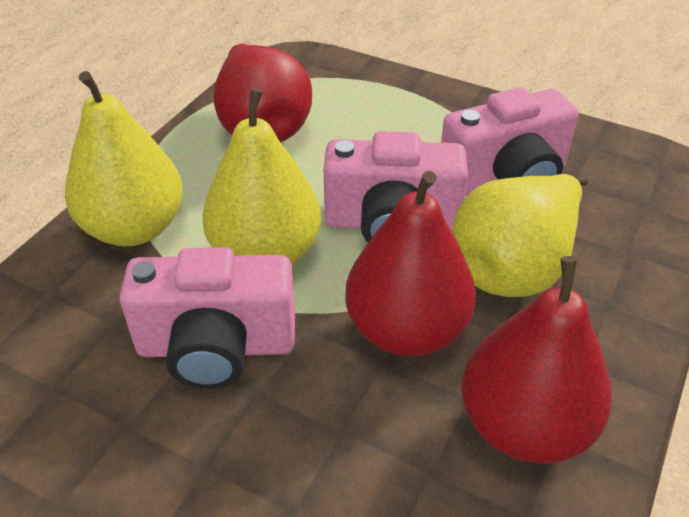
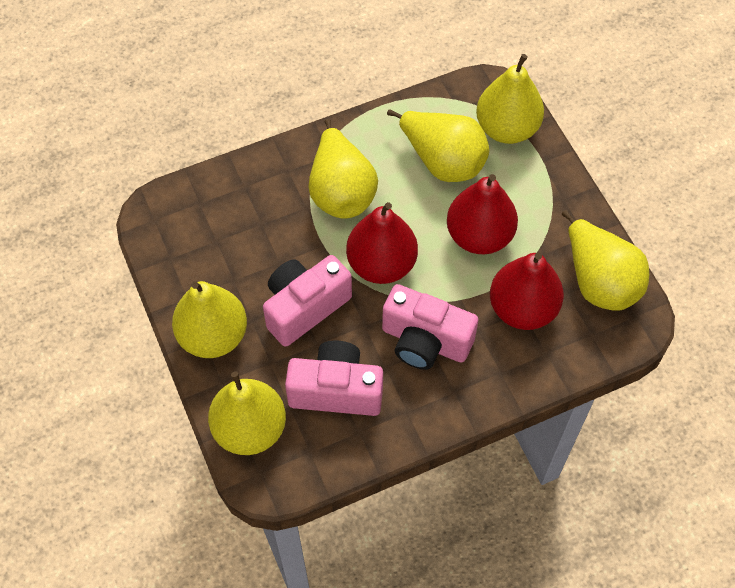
yellow pear: 3 -> 6

